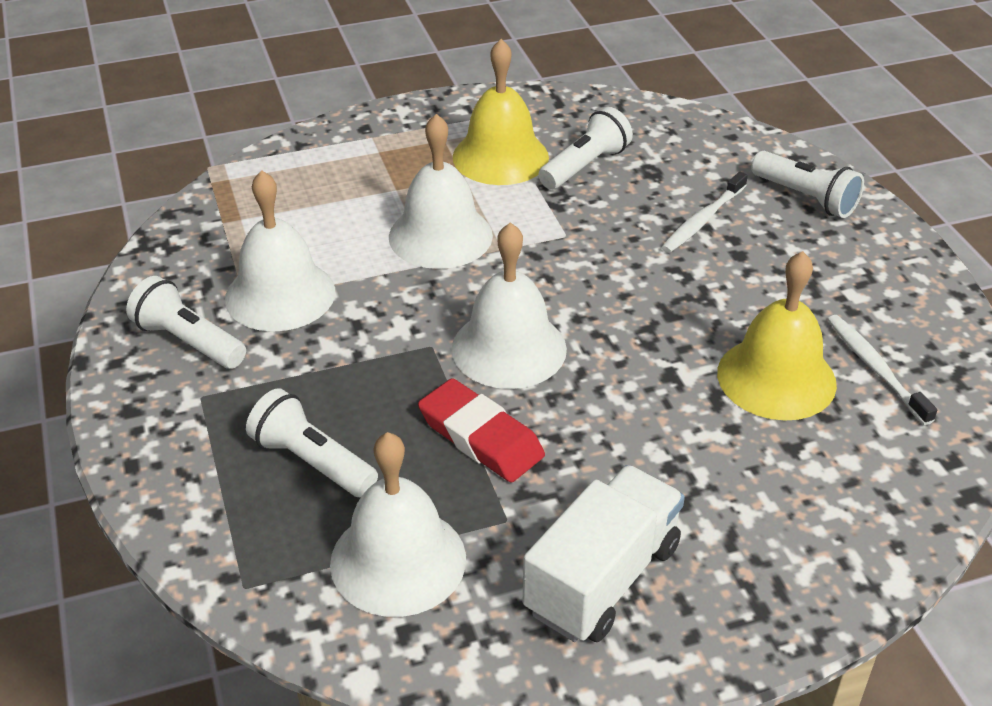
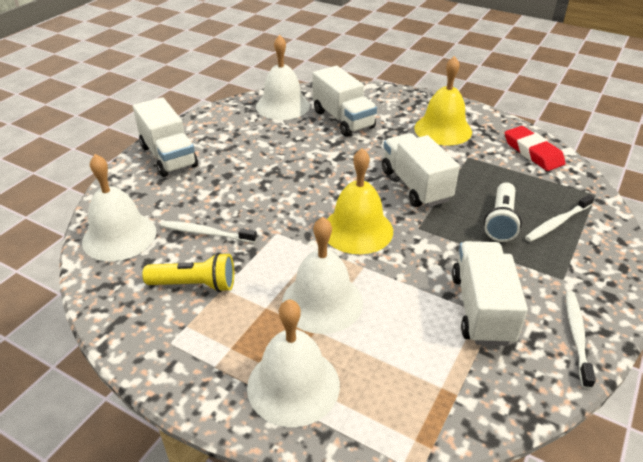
white flashlight: 4 -> 1
white toothbrush: 2 -> 3
white truck: 1 -> 4
yellow flashlight: 0 -> 1

